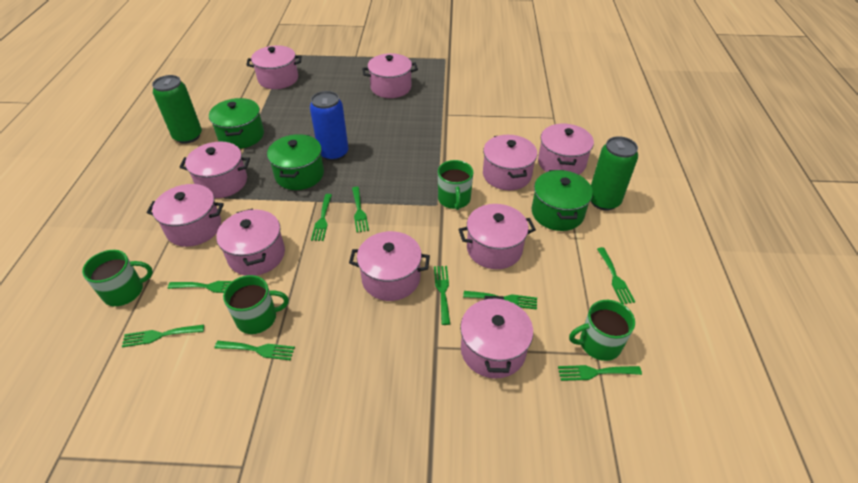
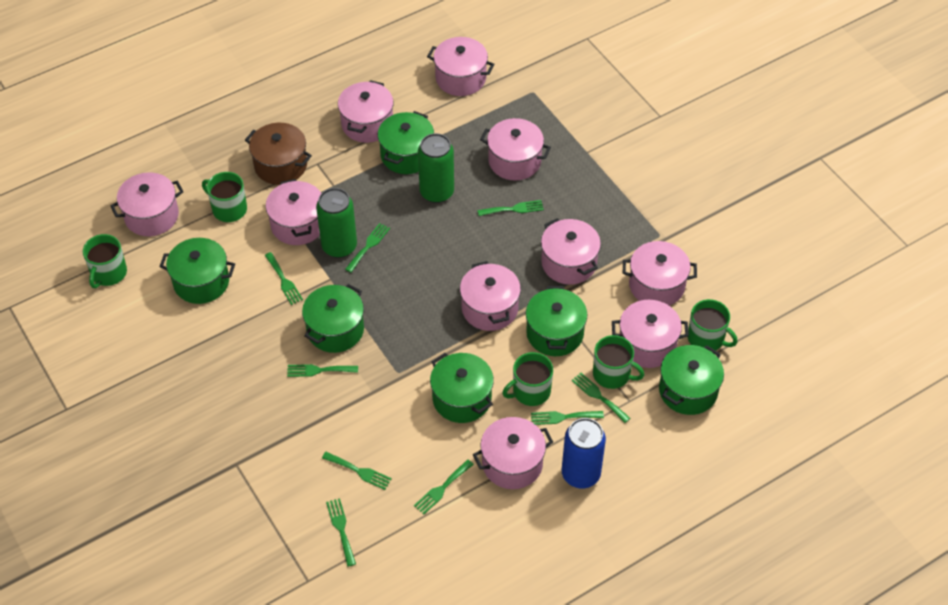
brown pot: 0 -> 1
green mug: 4 -> 5
green pot: 3 -> 6

